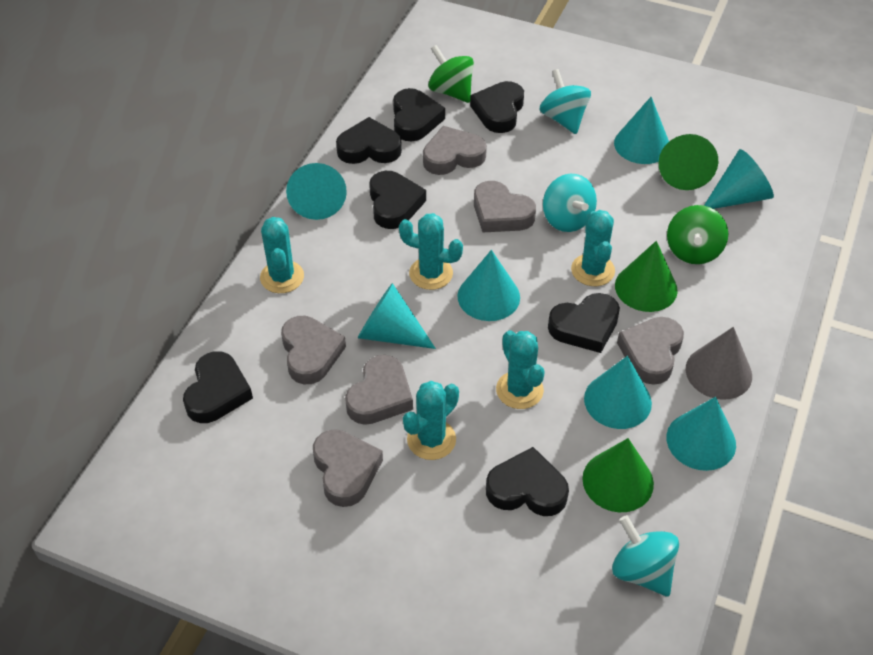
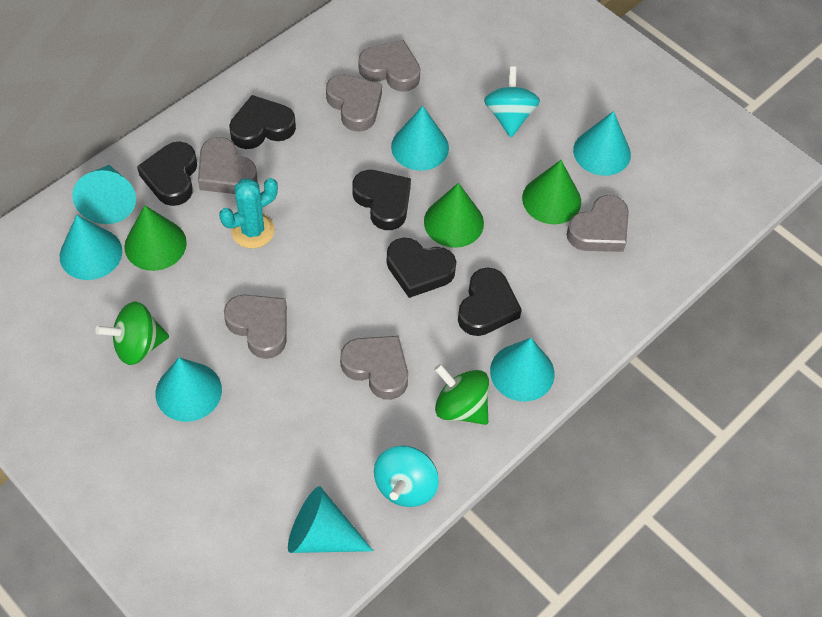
black heart: 7 -> 5
grey cone: 1 -> 0
turquoise cactus: 5 -> 1
turquoise spinning top: 3 -> 2

